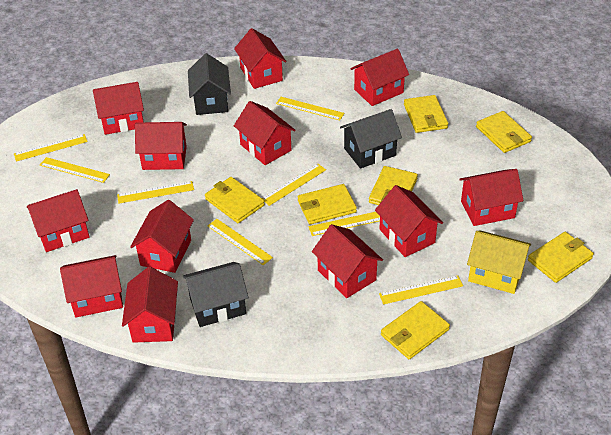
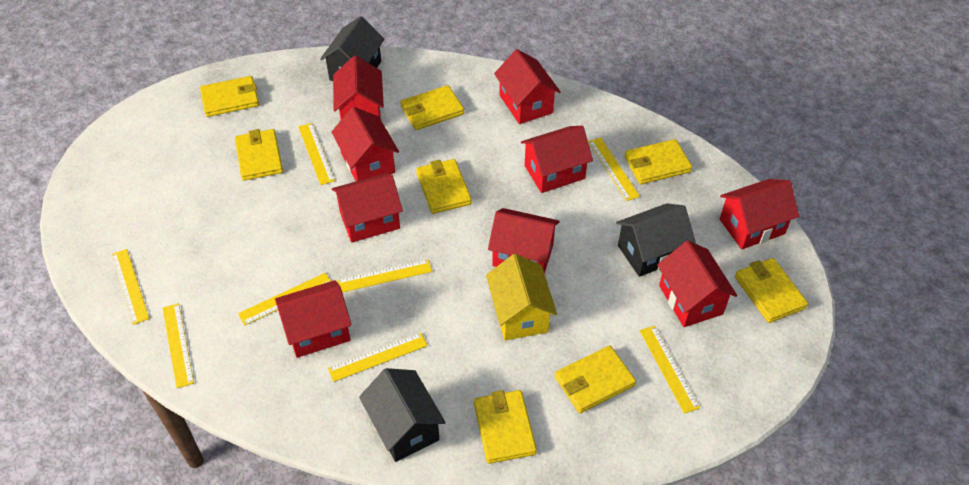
red house: 12 -> 9
yellow wallet: 7 -> 8

